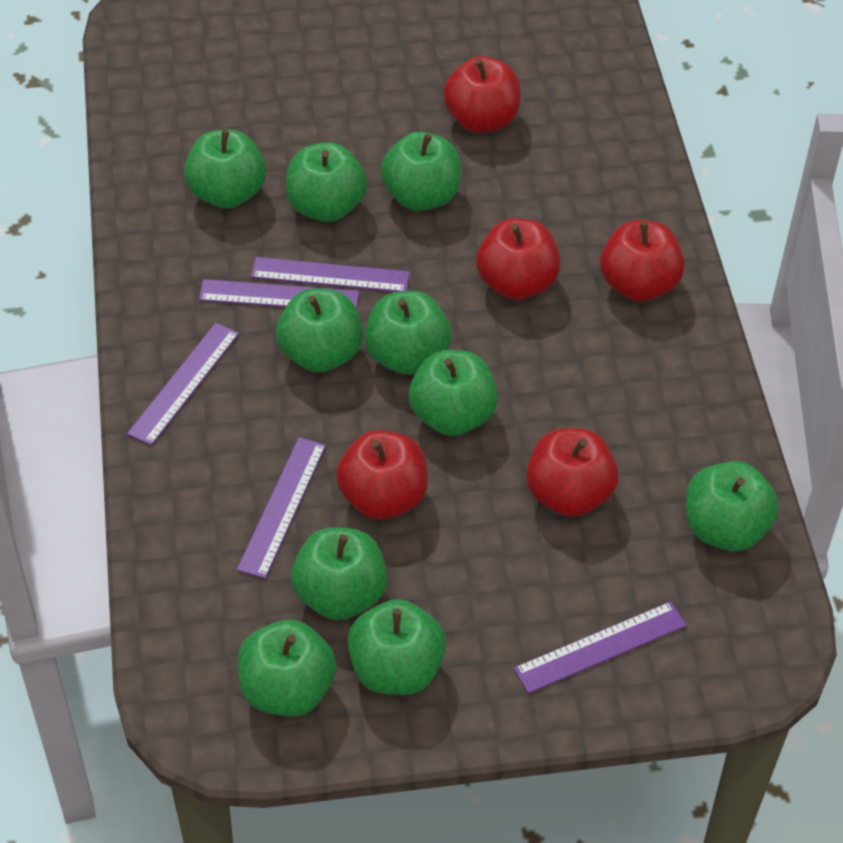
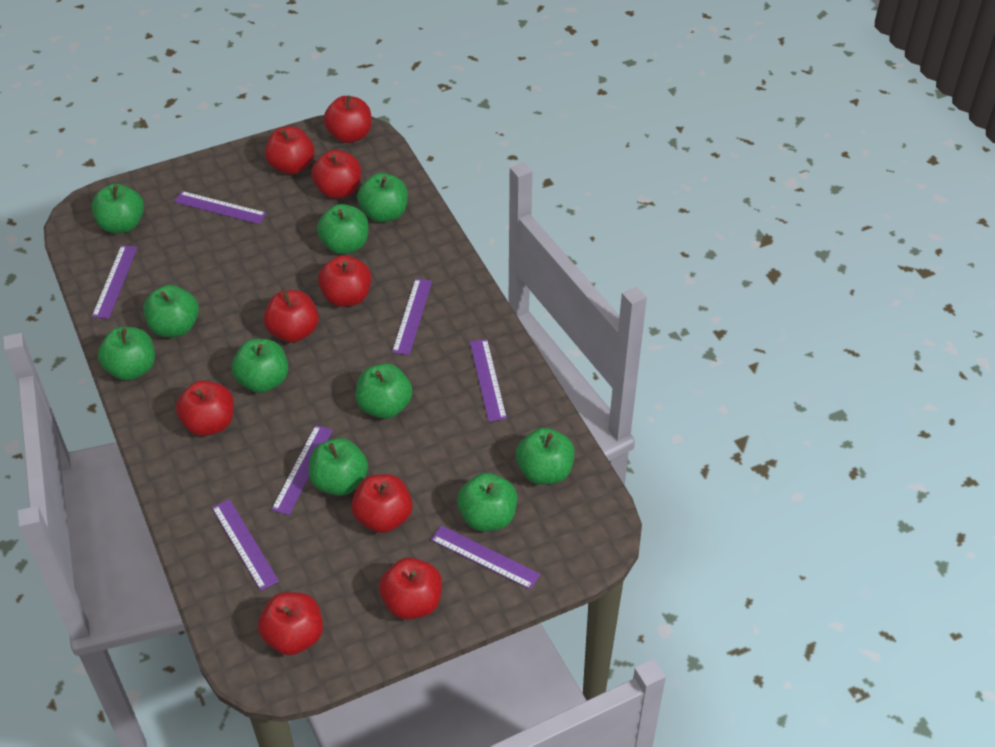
purple ruler: 5 -> 7
red apple: 5 -> 9

